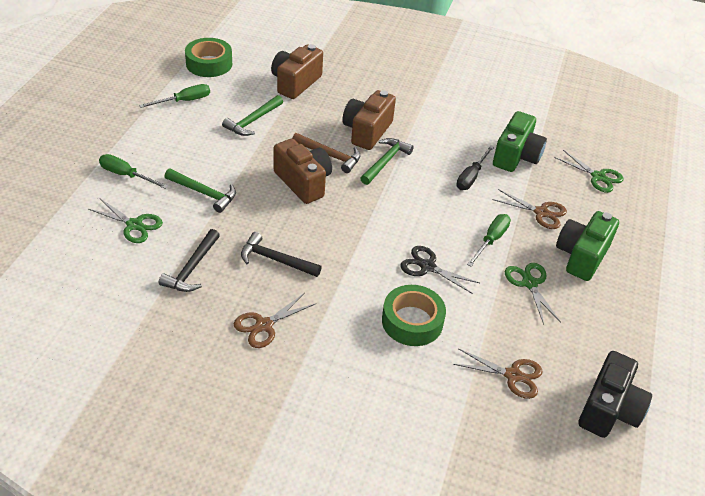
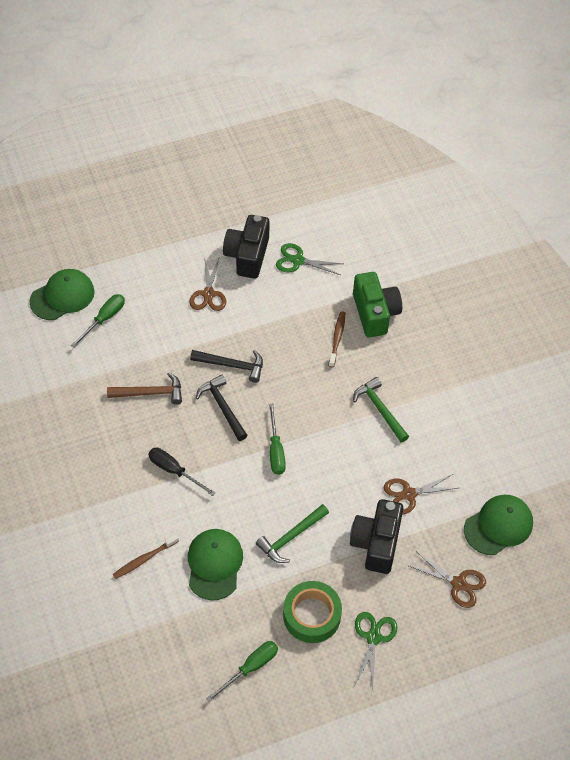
black camera: 1 -> 2
black scissors: 1 -> 0
brown camera: 3 -> 0
brown toothbrush: 0 -> 2
green camera: 2 -> 1
green cap: 0 -> 3
green hammer: 3 -> 2
green scissors: 3 -> 2
green tape: 2 -> 1

